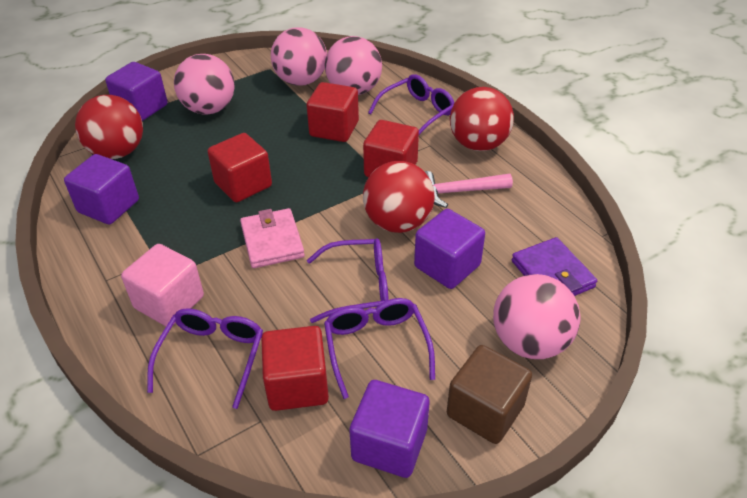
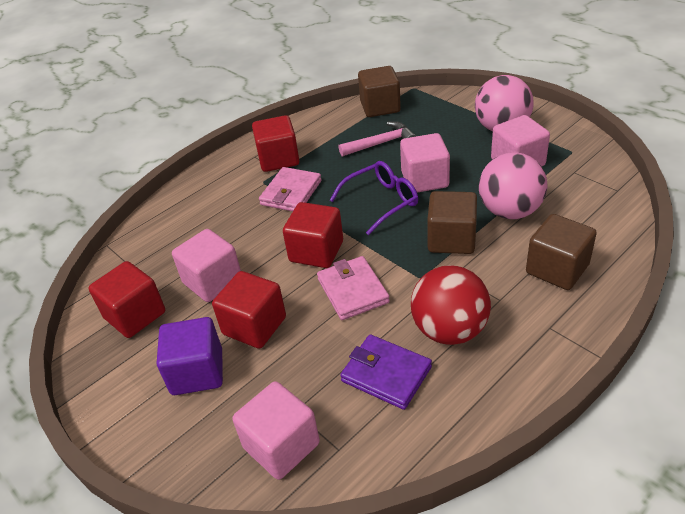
brown cube: 1 -> 3
pink ball: 4 -> 2
pink cube: 1 -> 4
pink wallet: 1 -> 2
purple cube: 4 -> 1
purple glasses: 4 -> 1
red ball: 3 -> 1

